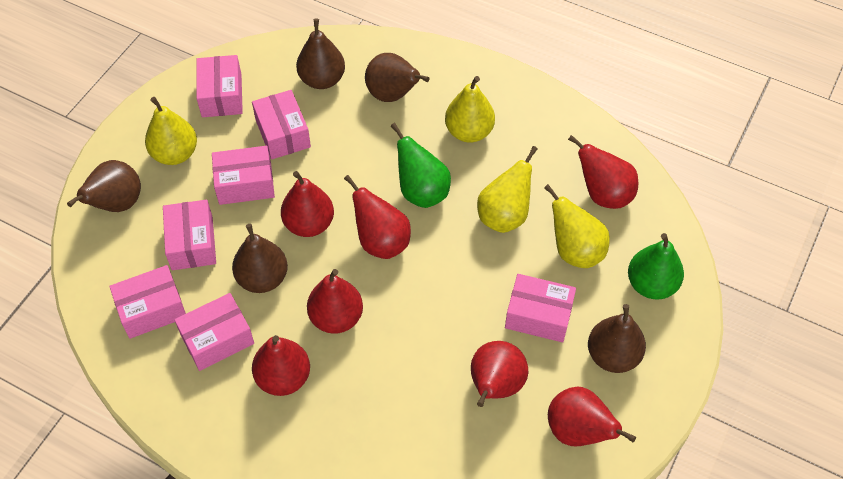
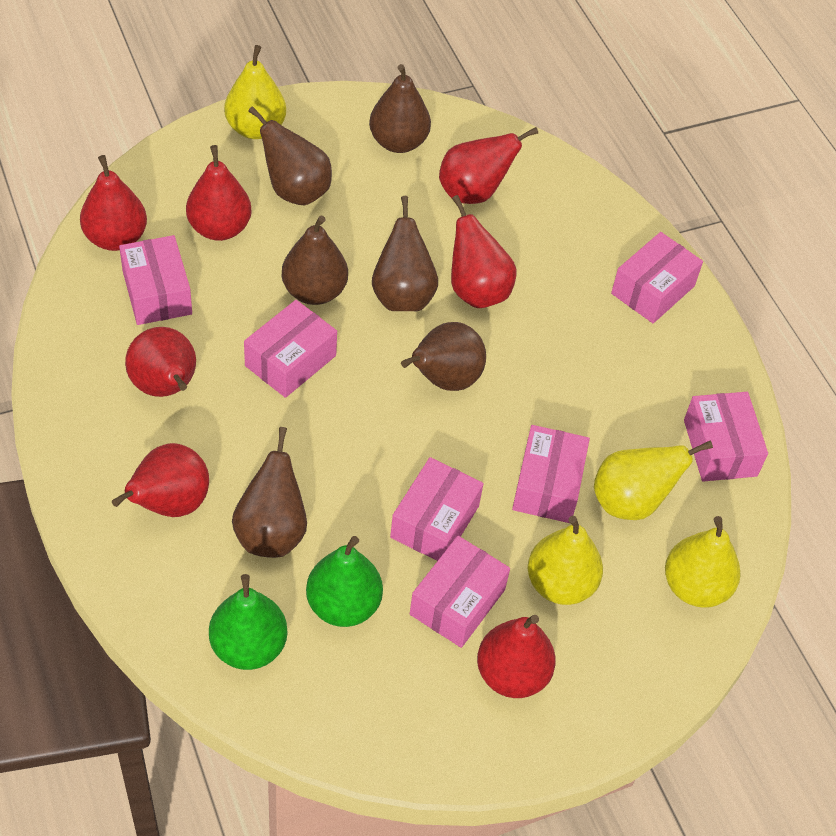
brown pear: 5 -> 6

